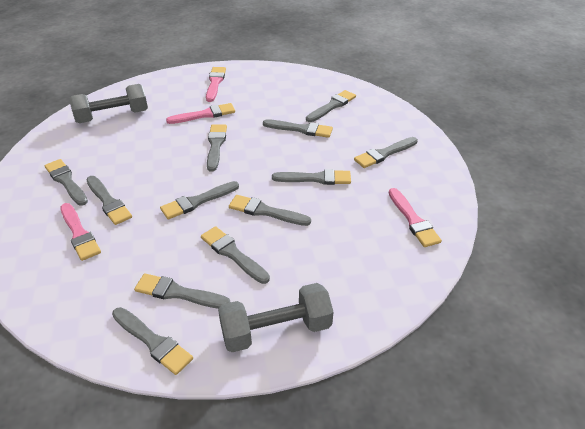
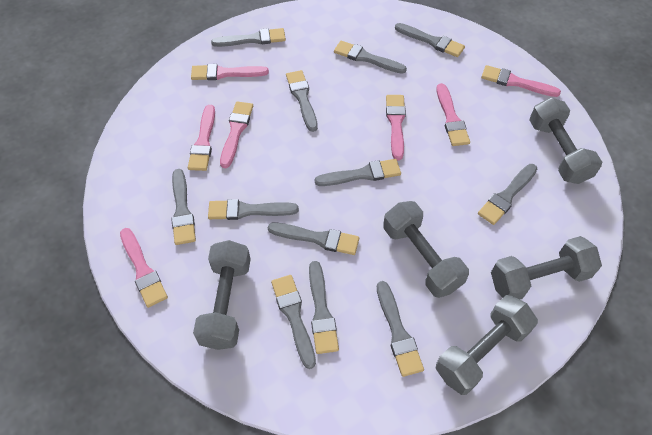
grey dumbbell: 2 -> 5
pink brush: 4 -> 7

